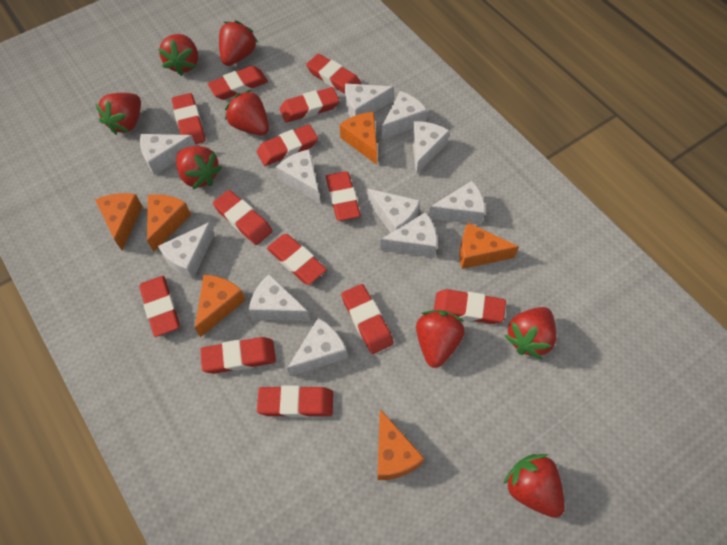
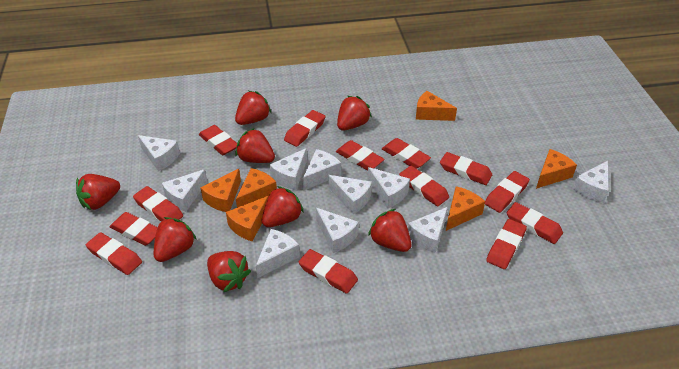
white cheese: 11 -> 10

